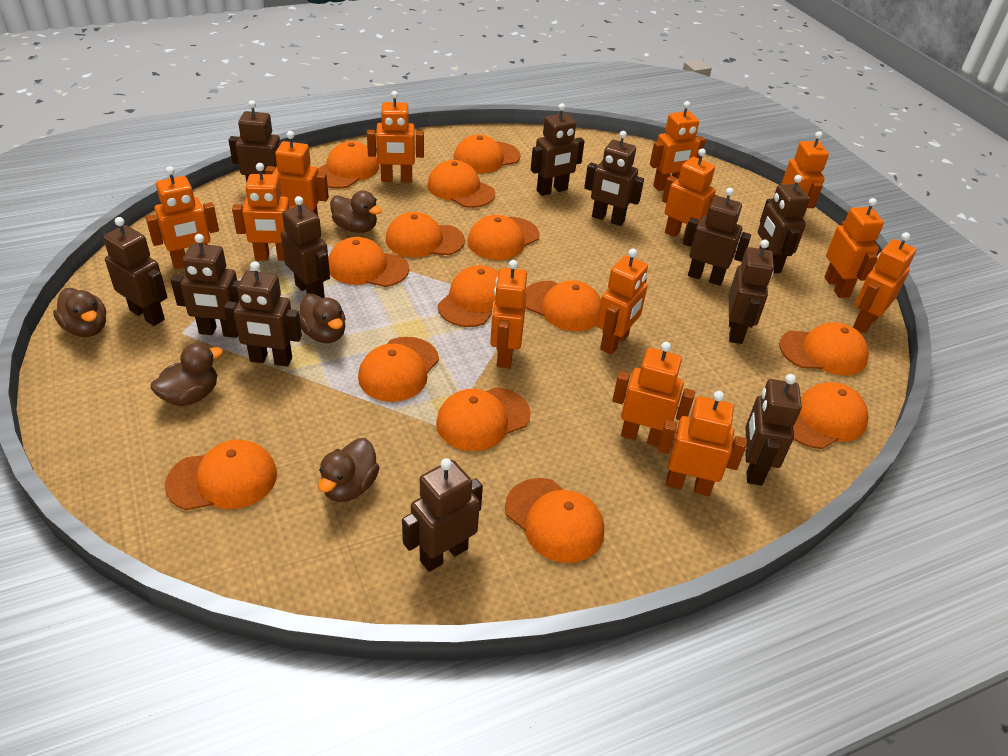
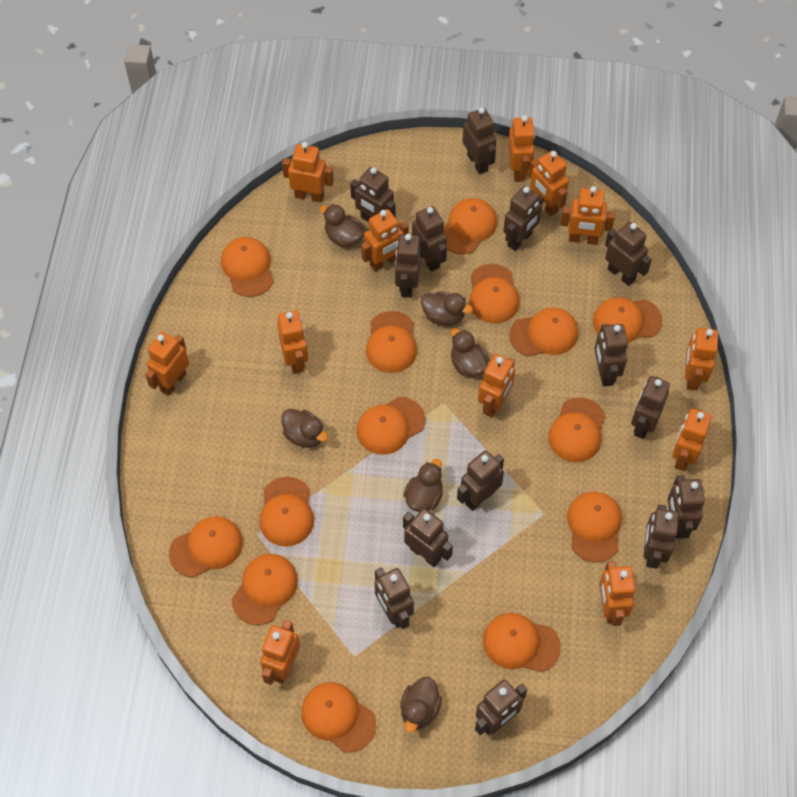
brown duck: 5 -> 6
brown robot: 12 -> 14
orange robot: 13 -> 12

